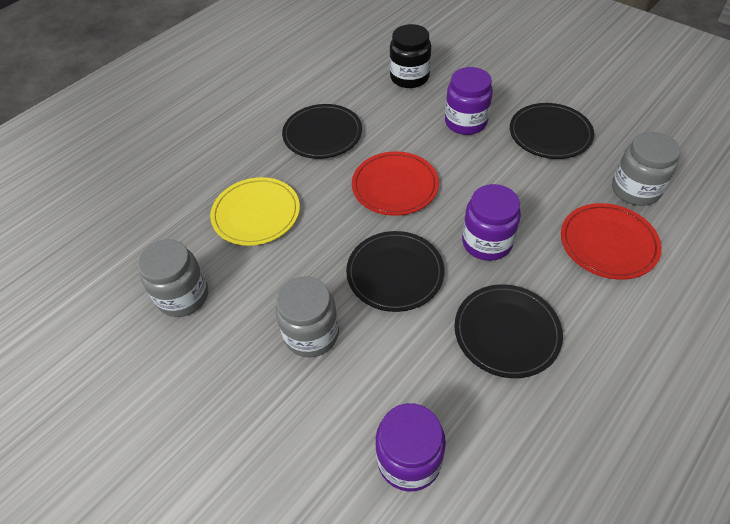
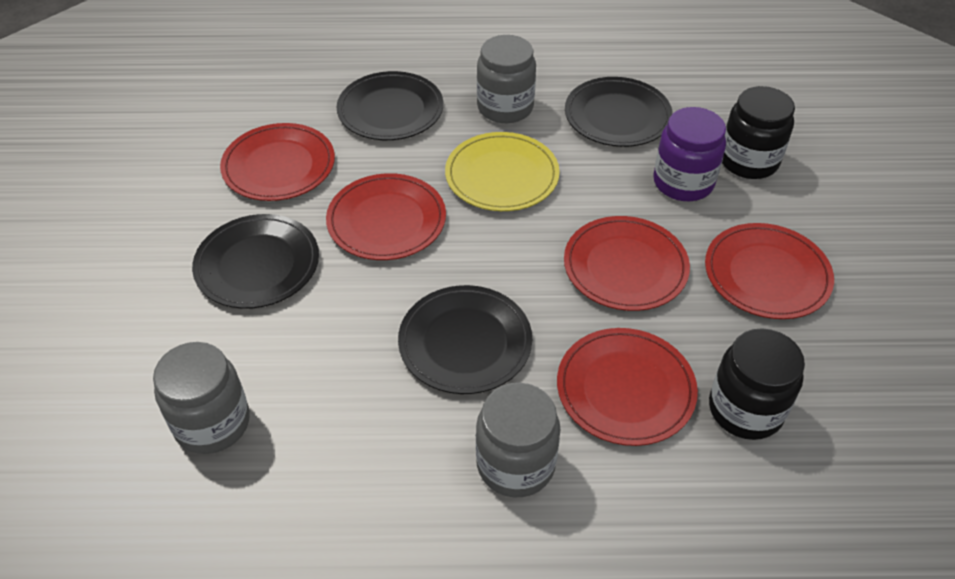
black jar: 1 -> 2
purple jar: 3 -> 1
red plate: 2 -> 5

